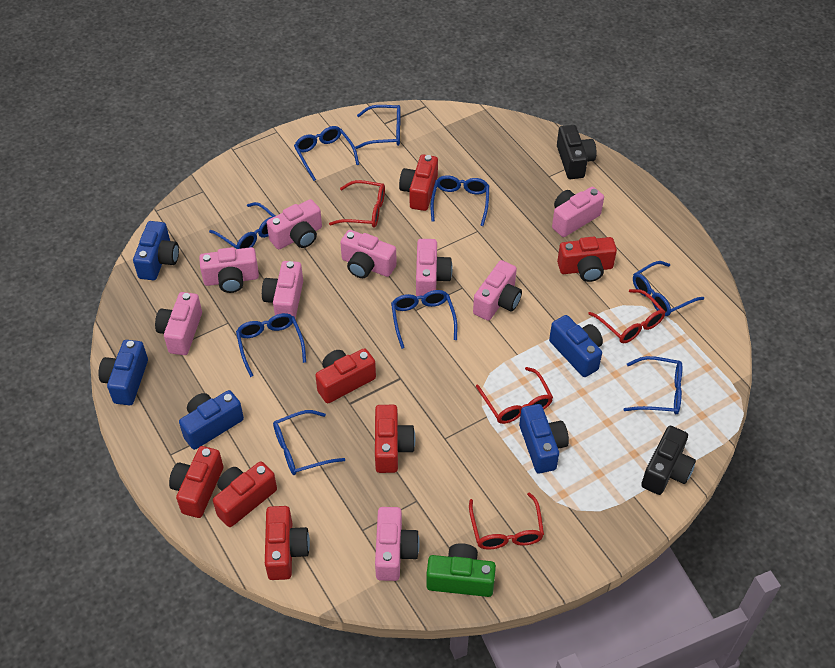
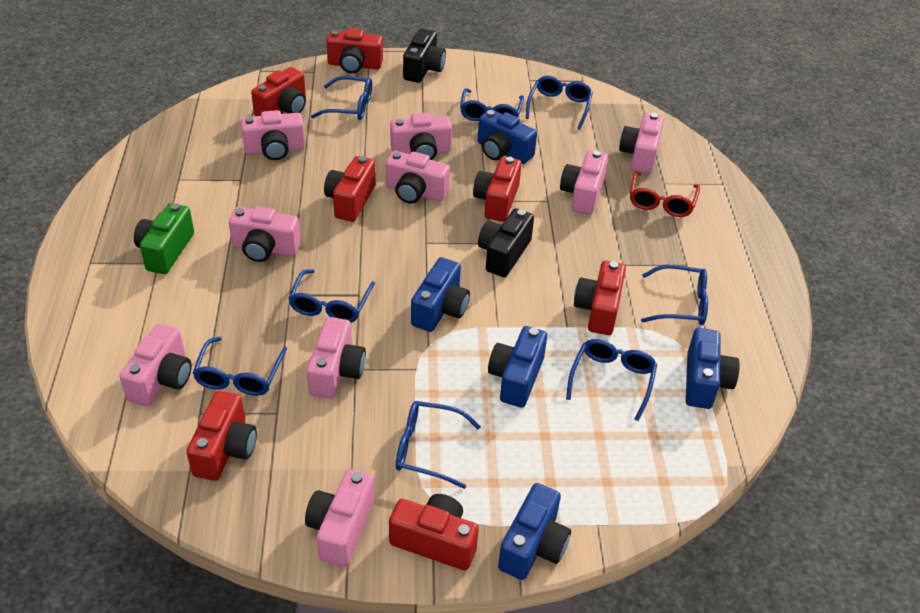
blue glasses: 9 -> 8
red glasses: 4 -> 1

